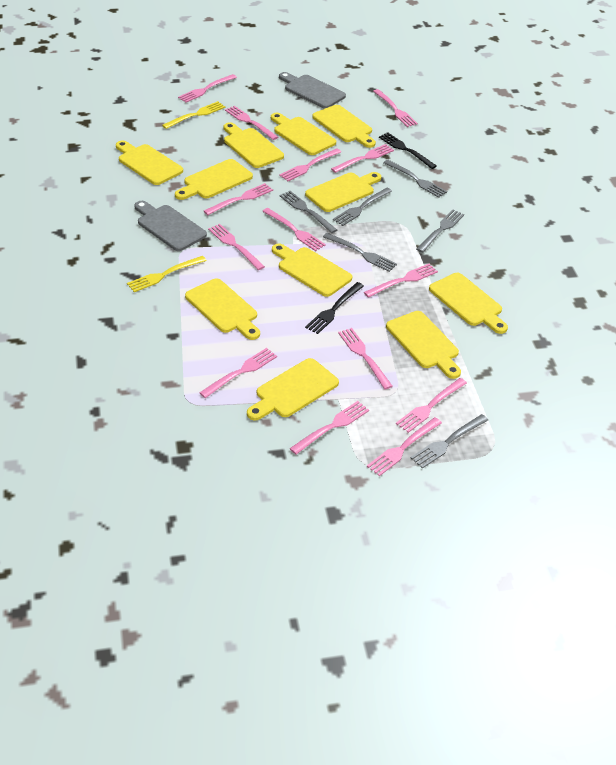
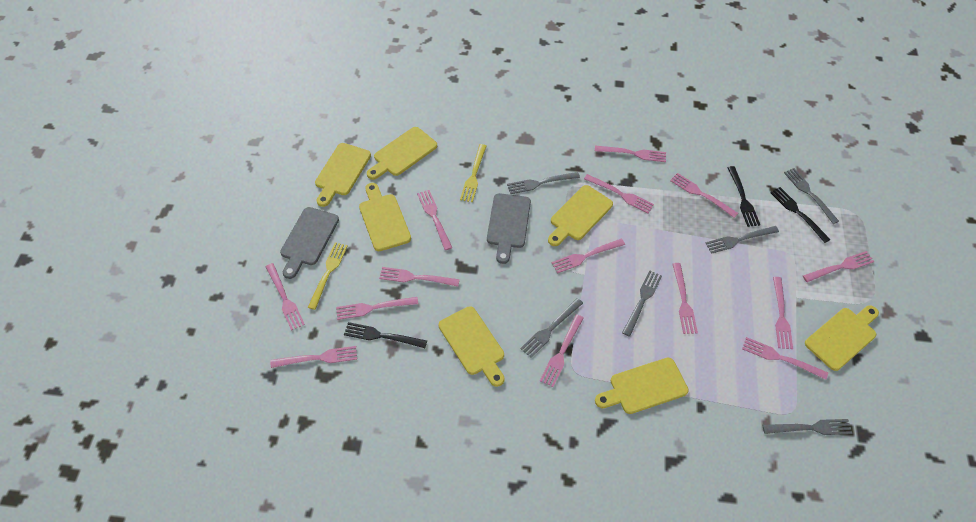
black fork: 2 -> 3
yellow cutting board: 11 -> 7

